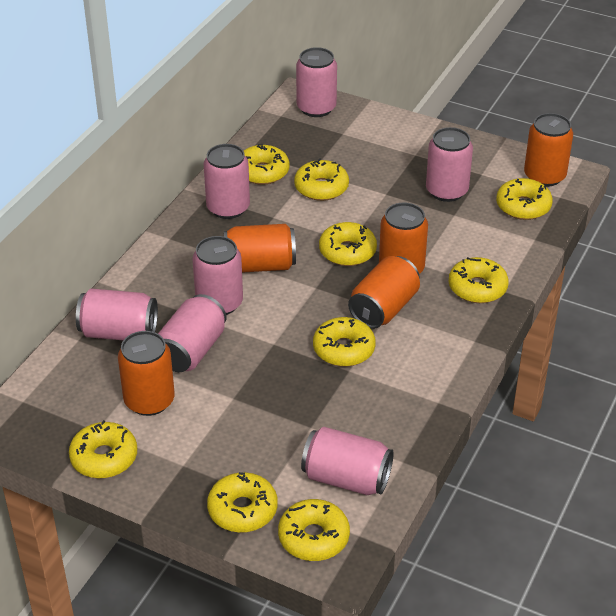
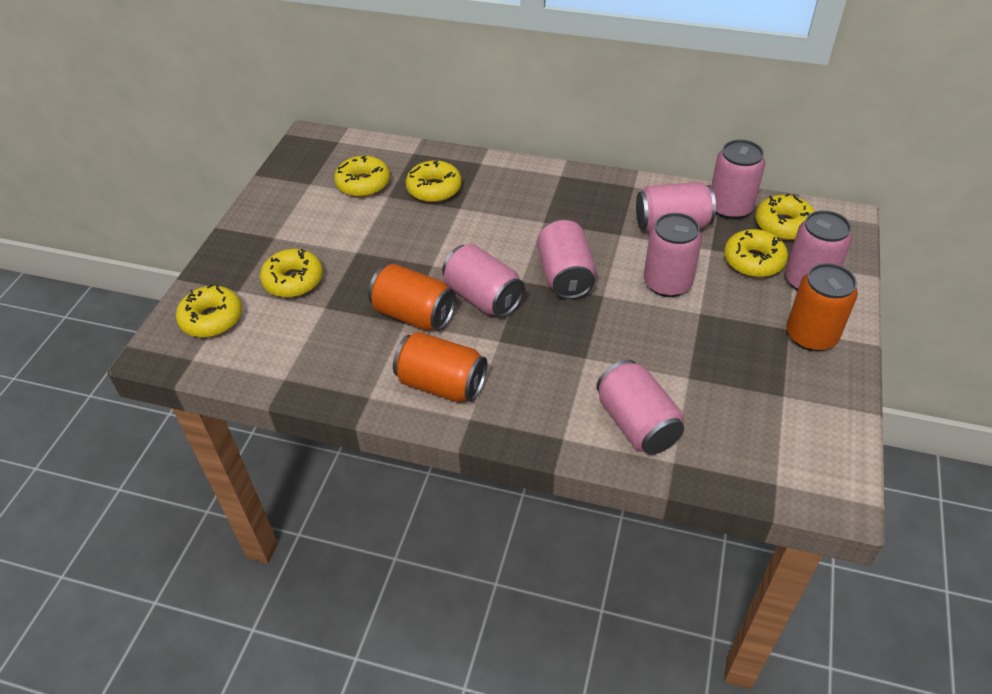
orange can: 5 -> 3
yellow donut: 9 -> 6

